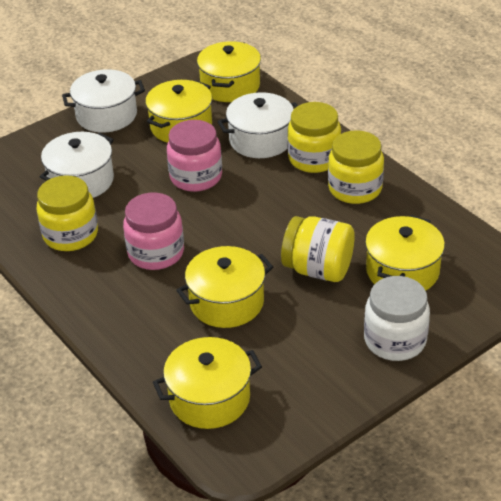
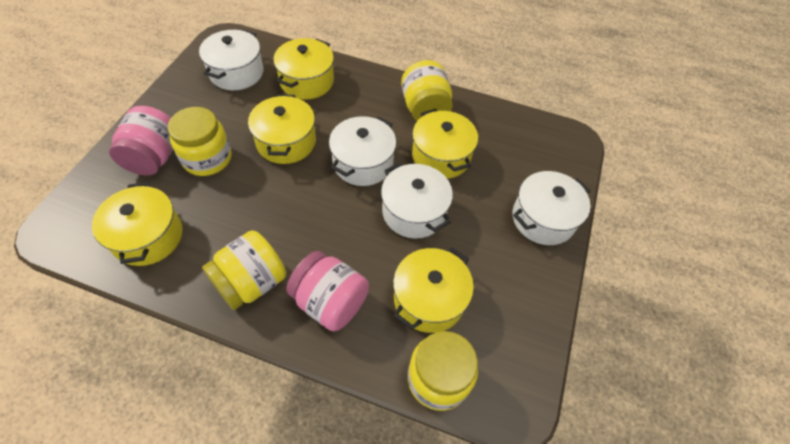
white jar: 1 -> 0
white pot: 3 -> 4

